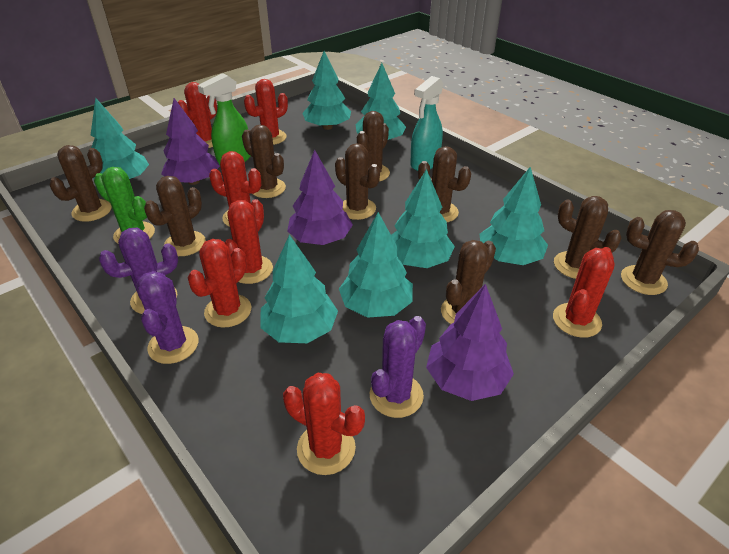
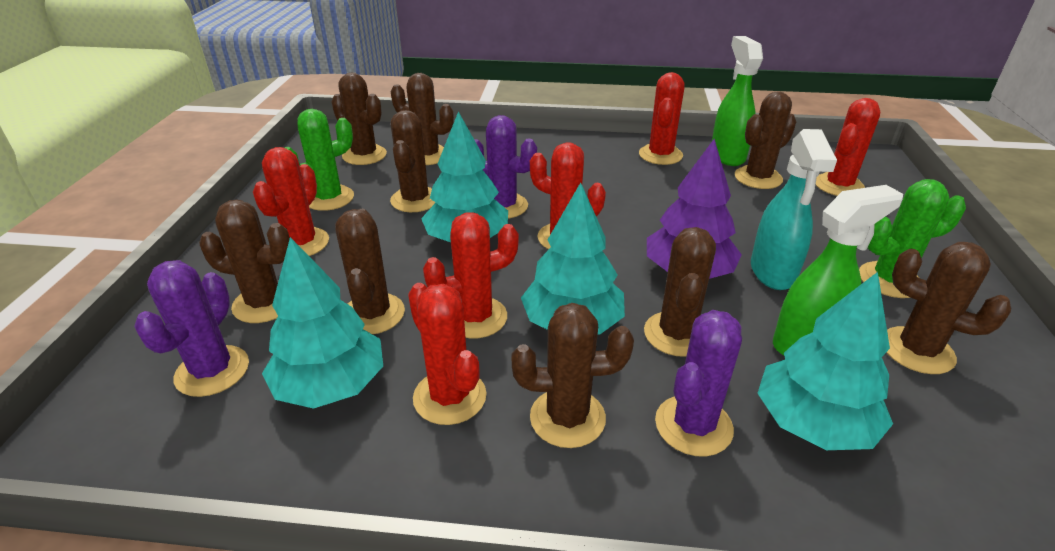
green cactus: 1 -> 2
green spray bottle: 1 -> 2
purple tree: 3 -> 1
red cactus: 7 -> 6
turquoise tree: 7 -> 4

